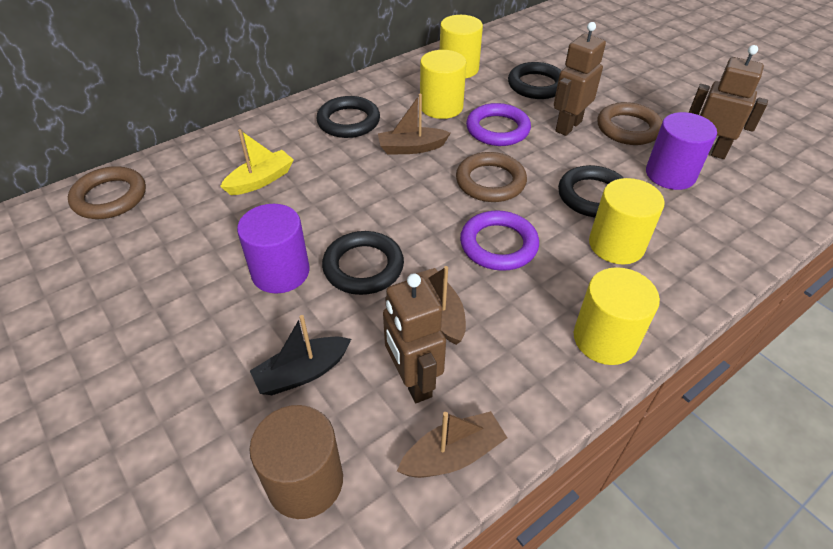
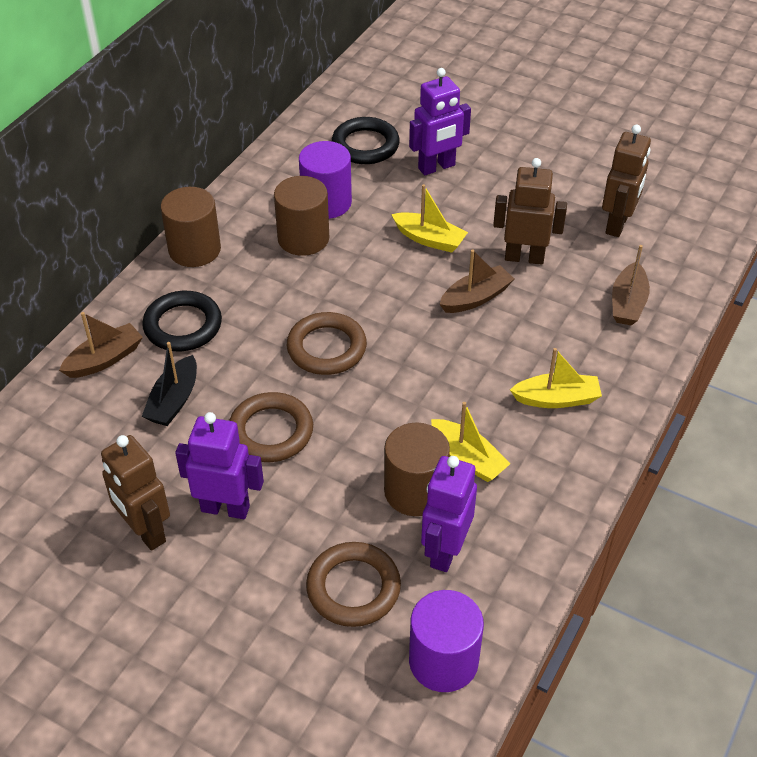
black ring: 4 -> 2
brown cylinder: 1 -> 3
purple ring: 2 -> 0
purple robot: 0 -> 3
yellow boat: 1 -> 3
yellow cylinder: 4 -> 0

